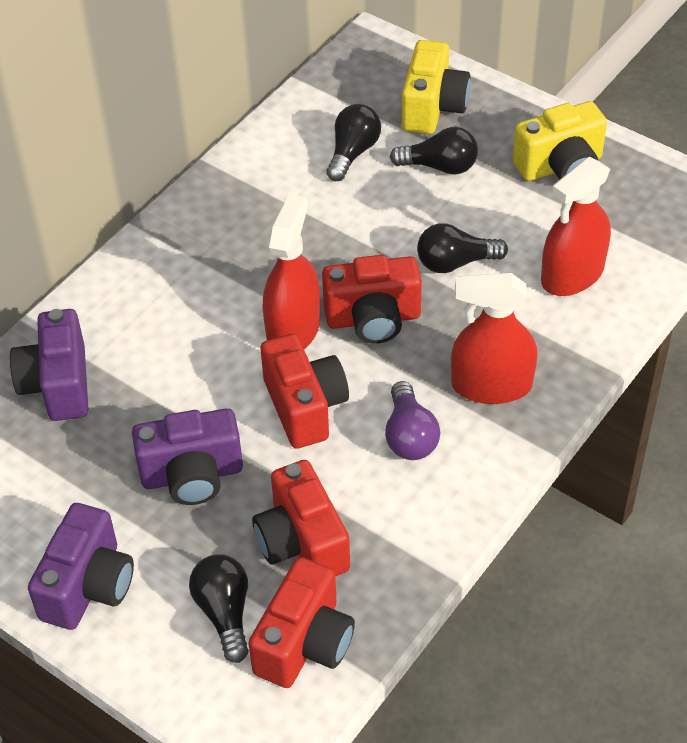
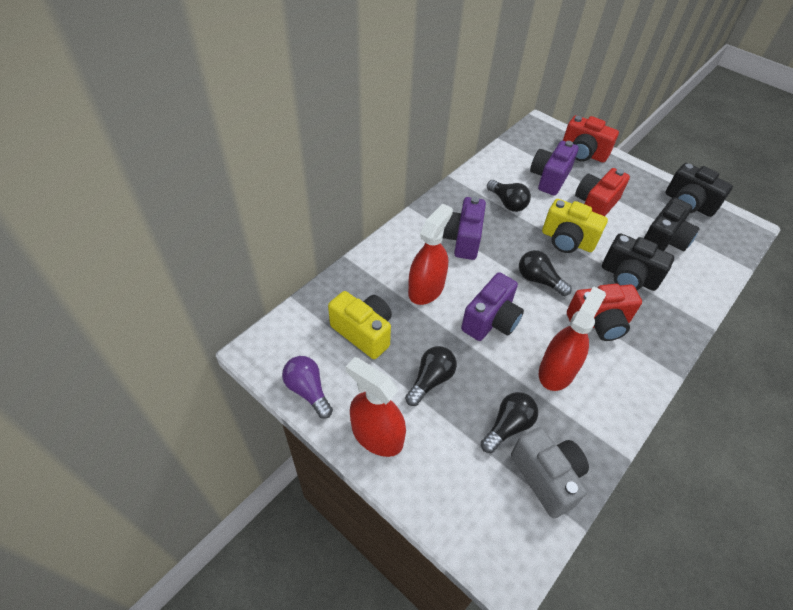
black camera: 0 -> 3
grey camera: 0 -> 1
red camera: 4 -> 3

